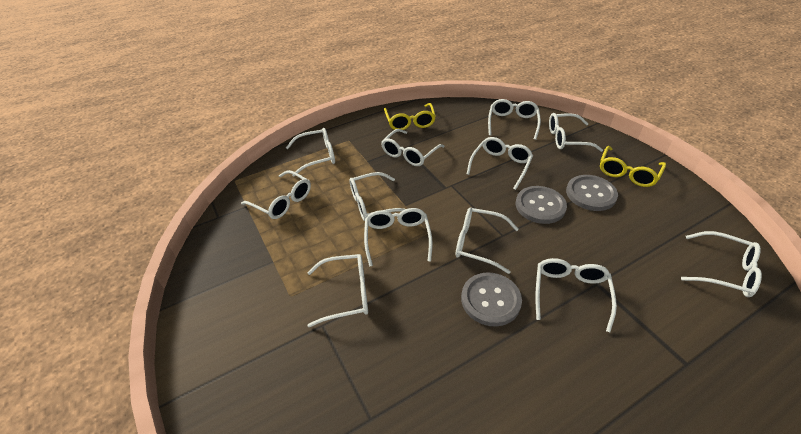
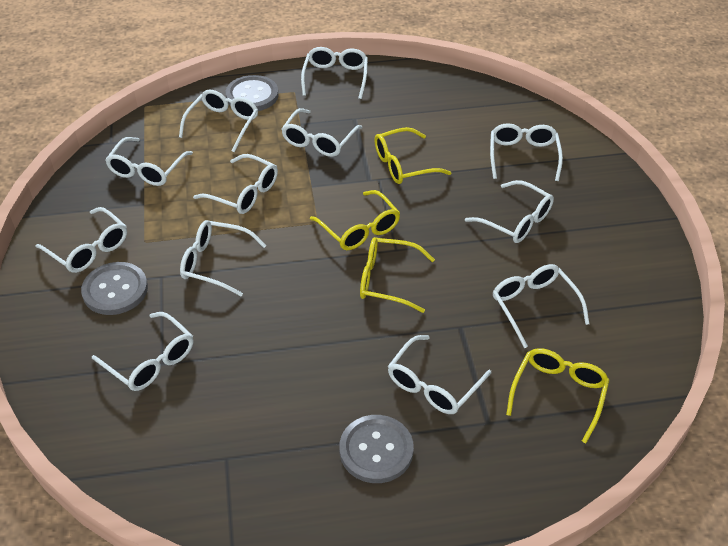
yellow glasses: 2 -> 4

